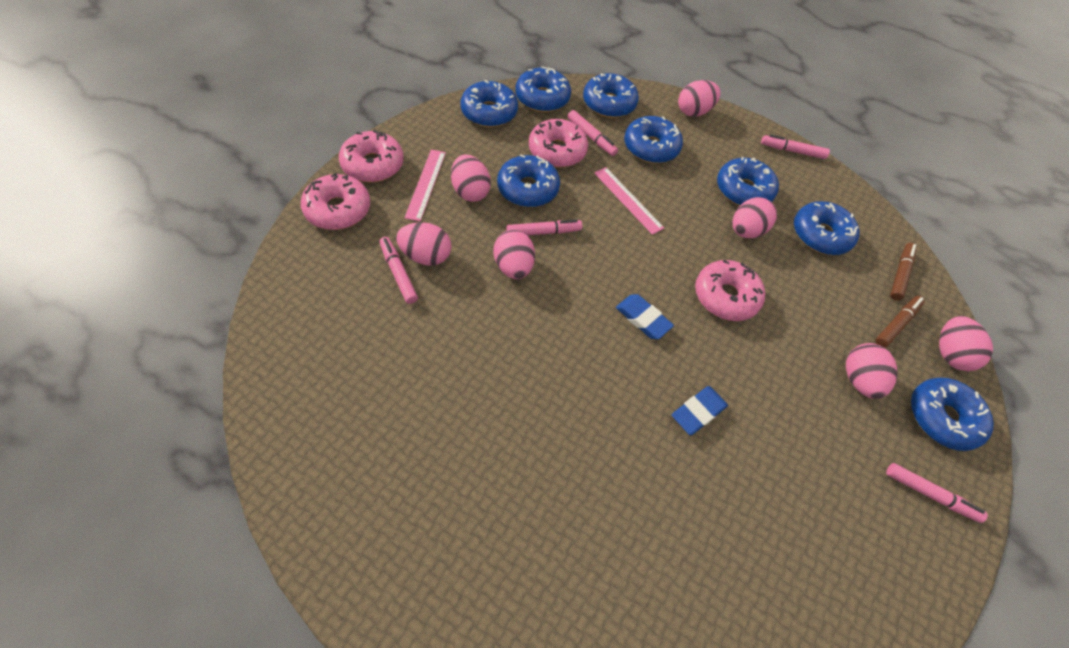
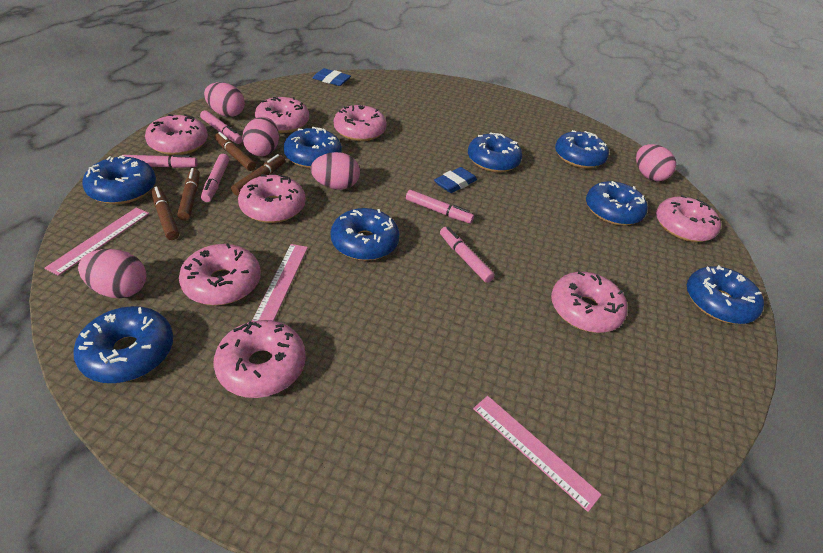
brown marker: 2 -> 4
pink donut: 4 -> 8
pink egg: 7 -> 5
pink ruler: 2 -> 3

